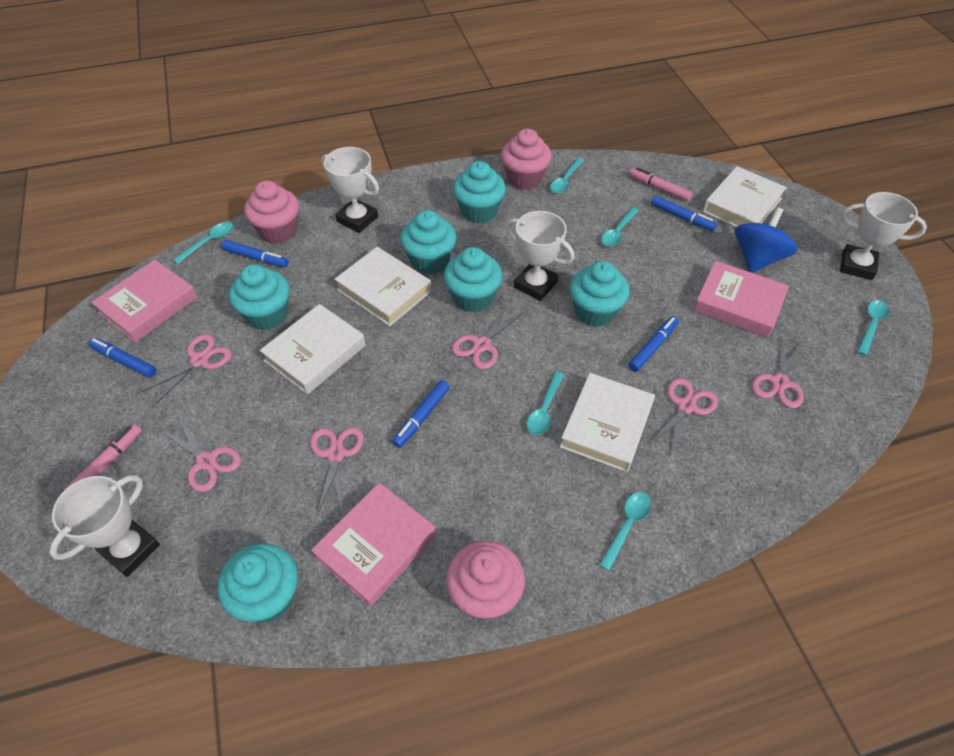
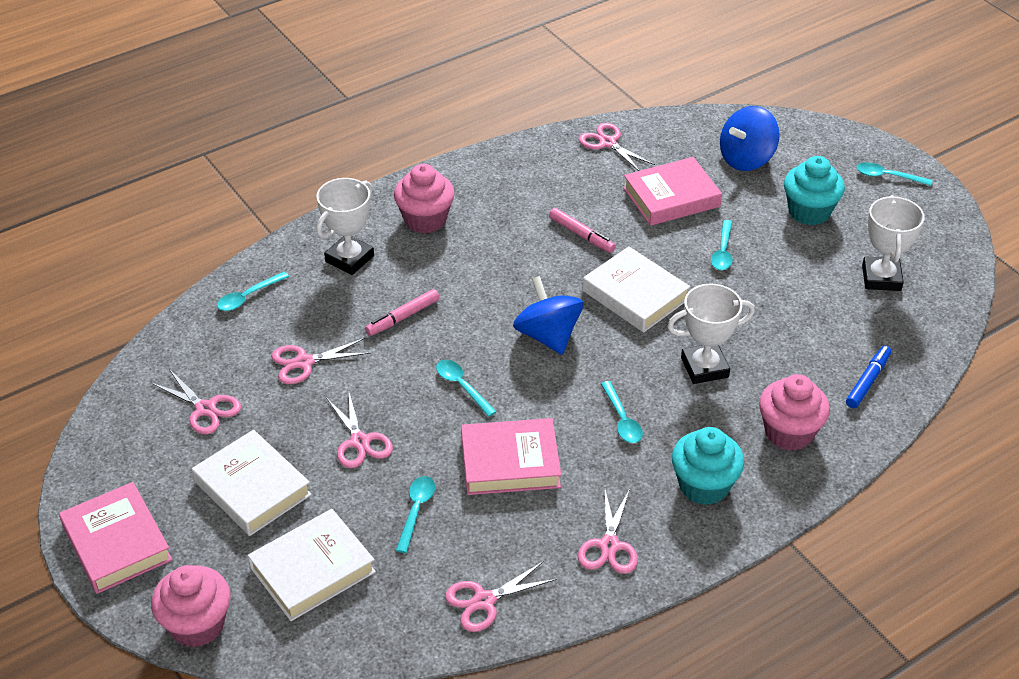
blue marker: 5 -> 1
blue spinning top: 1 -> 2
turquoise cupcake: 6 -> 2
white book: 4 -> 3
white trophy: 4 -> 3

